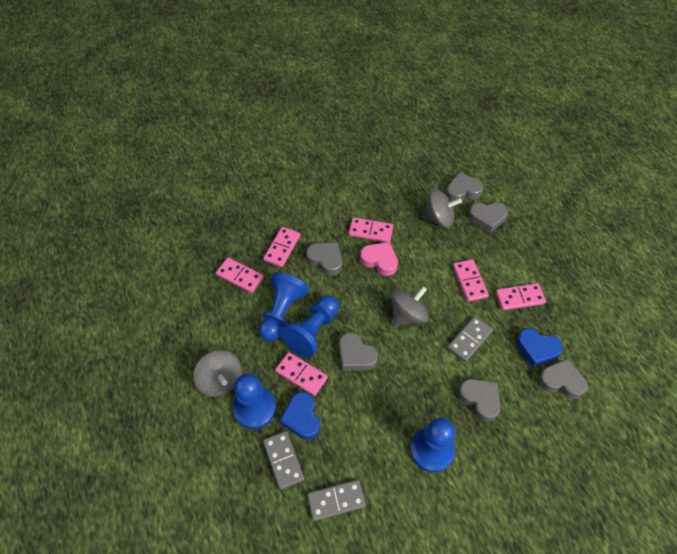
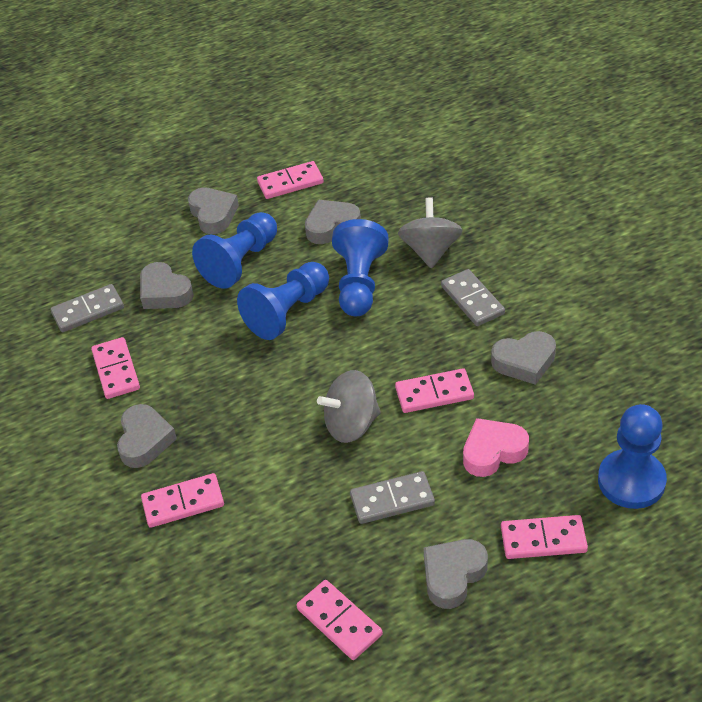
blue heart: 2 -> 0
grey spinning top: 3 -> 2

